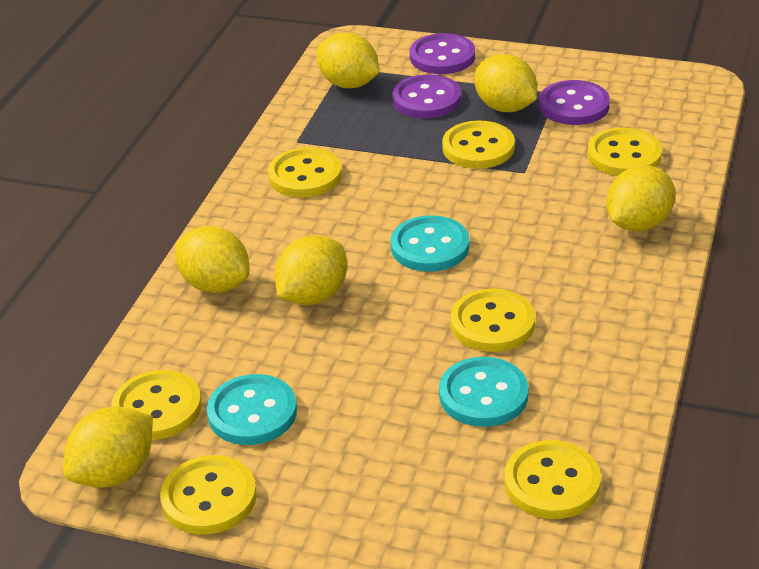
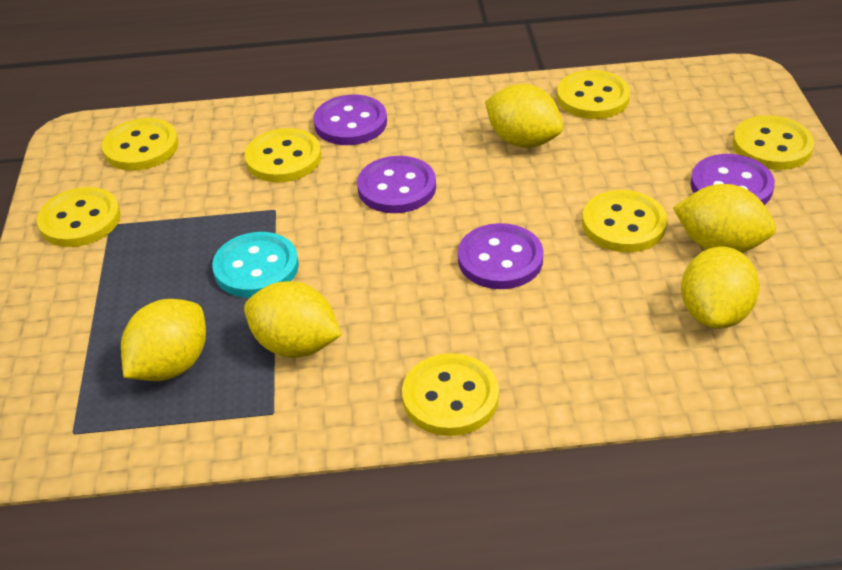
purple button: 3 -> 4
turquoise button: 3 -> 1
yellow lemon: 6 -> 5

